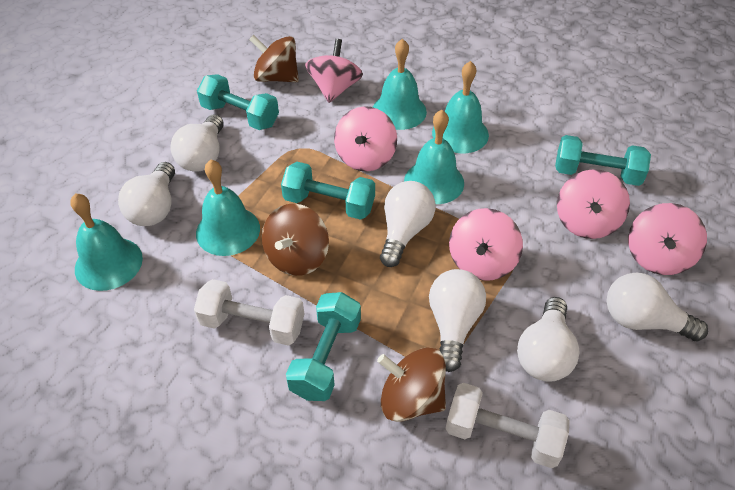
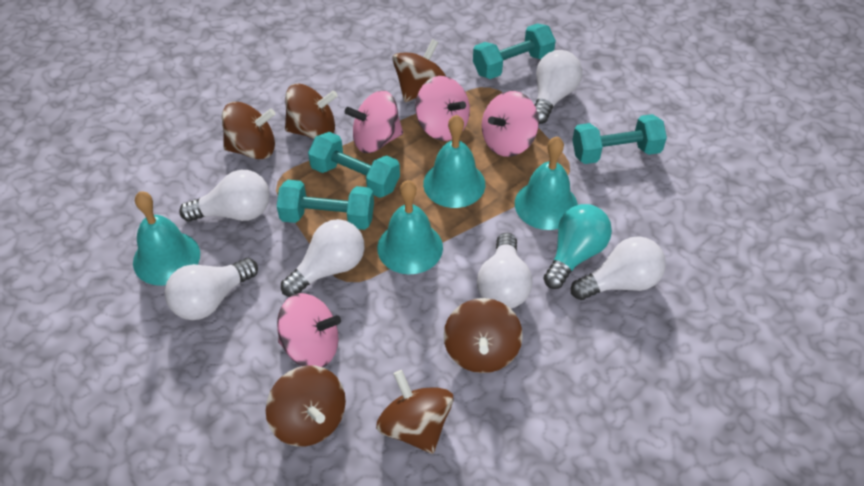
brown spinning top: 3 -> 6
pink spinning top: 5 -> 4
turquoise bell: 5 -> 4
turquoise light bulb: 0 -> 1
white dumbbell: 2 -> 0

